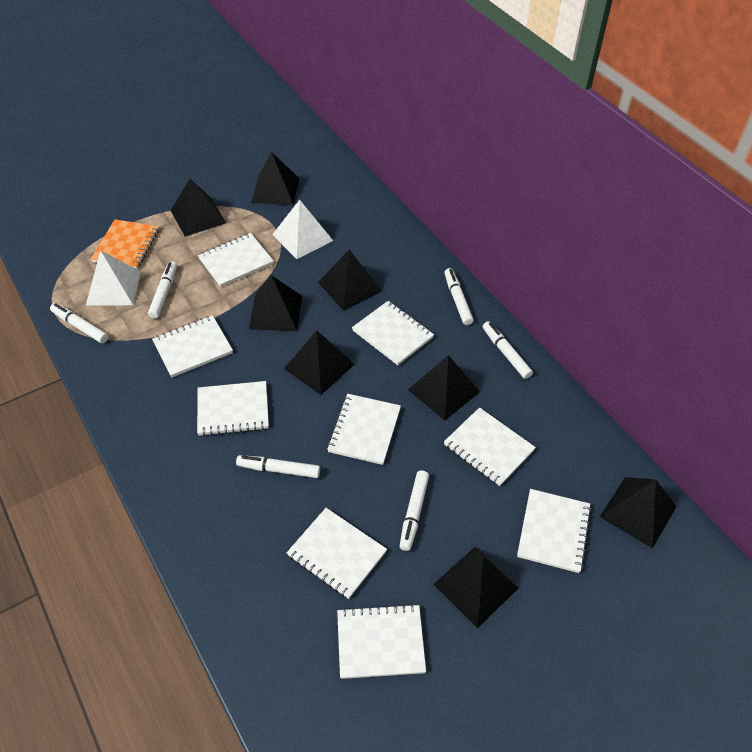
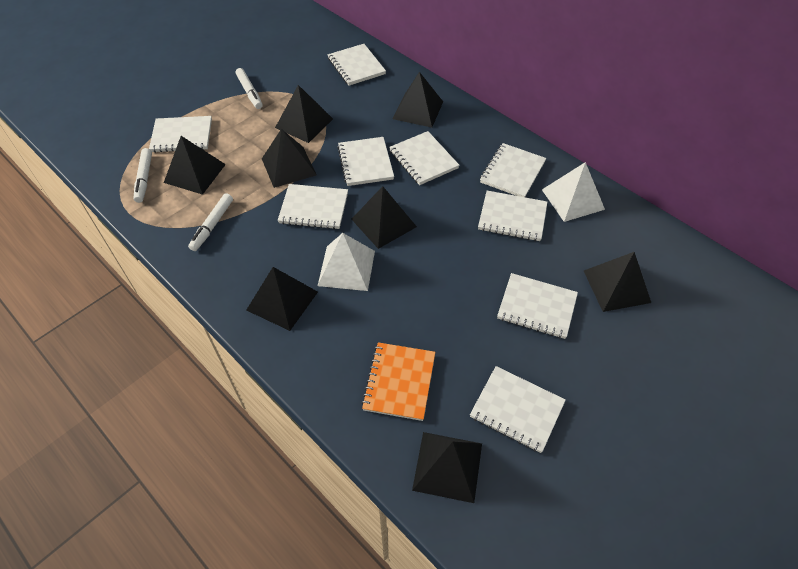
white marker: 6 -> 3

